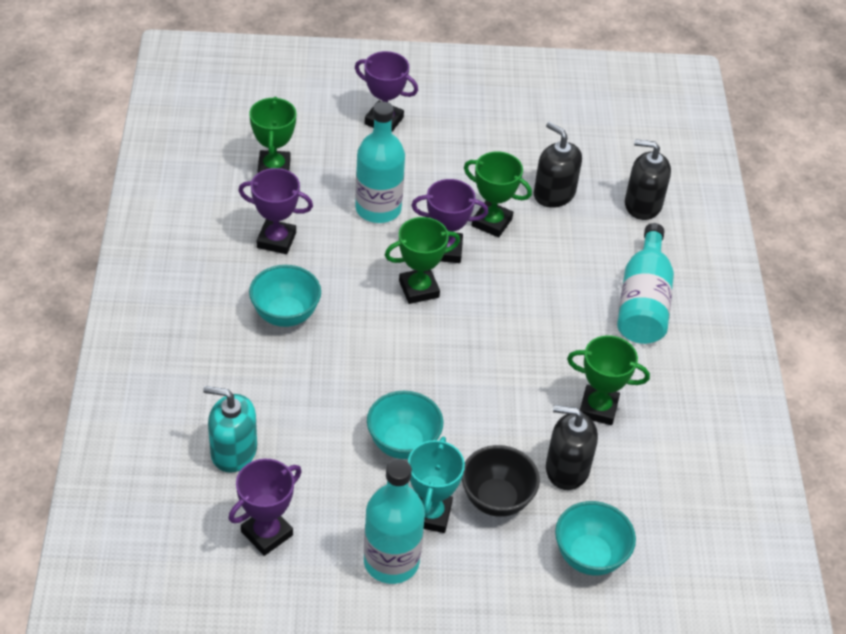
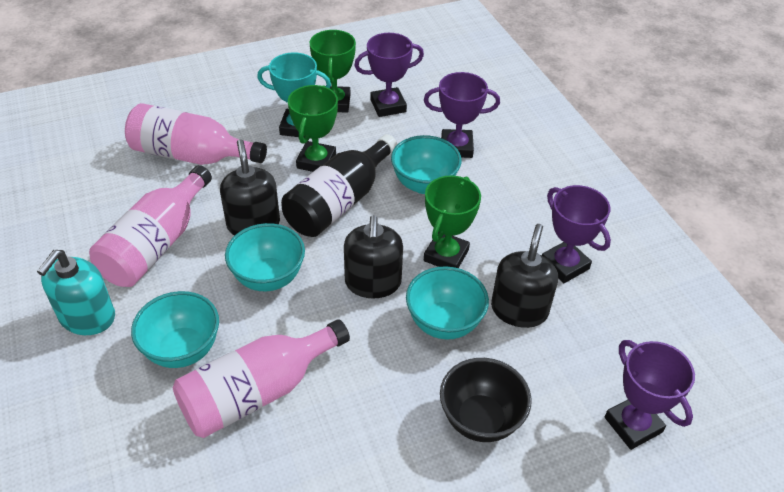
black bottle: 0 -> 1
green trophy: 4 -> 3
pink bottle: 0 -> 3
turquoise bottle: 3 -> 0
turquoise bowl: 3 -> 4

